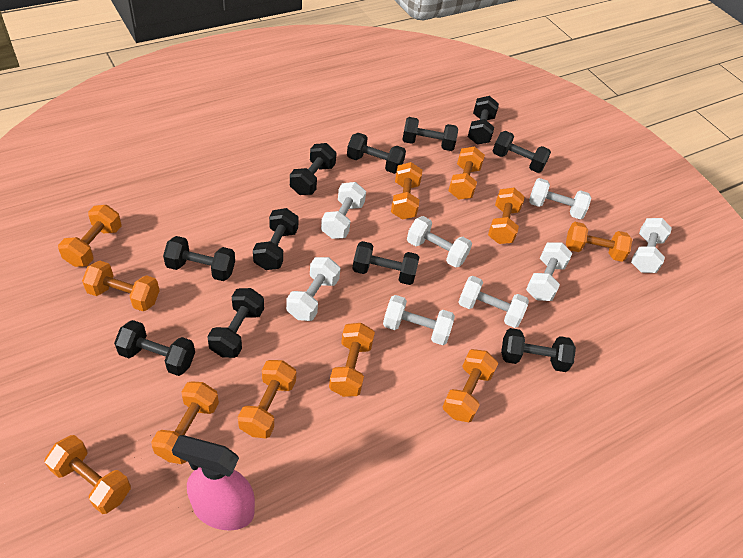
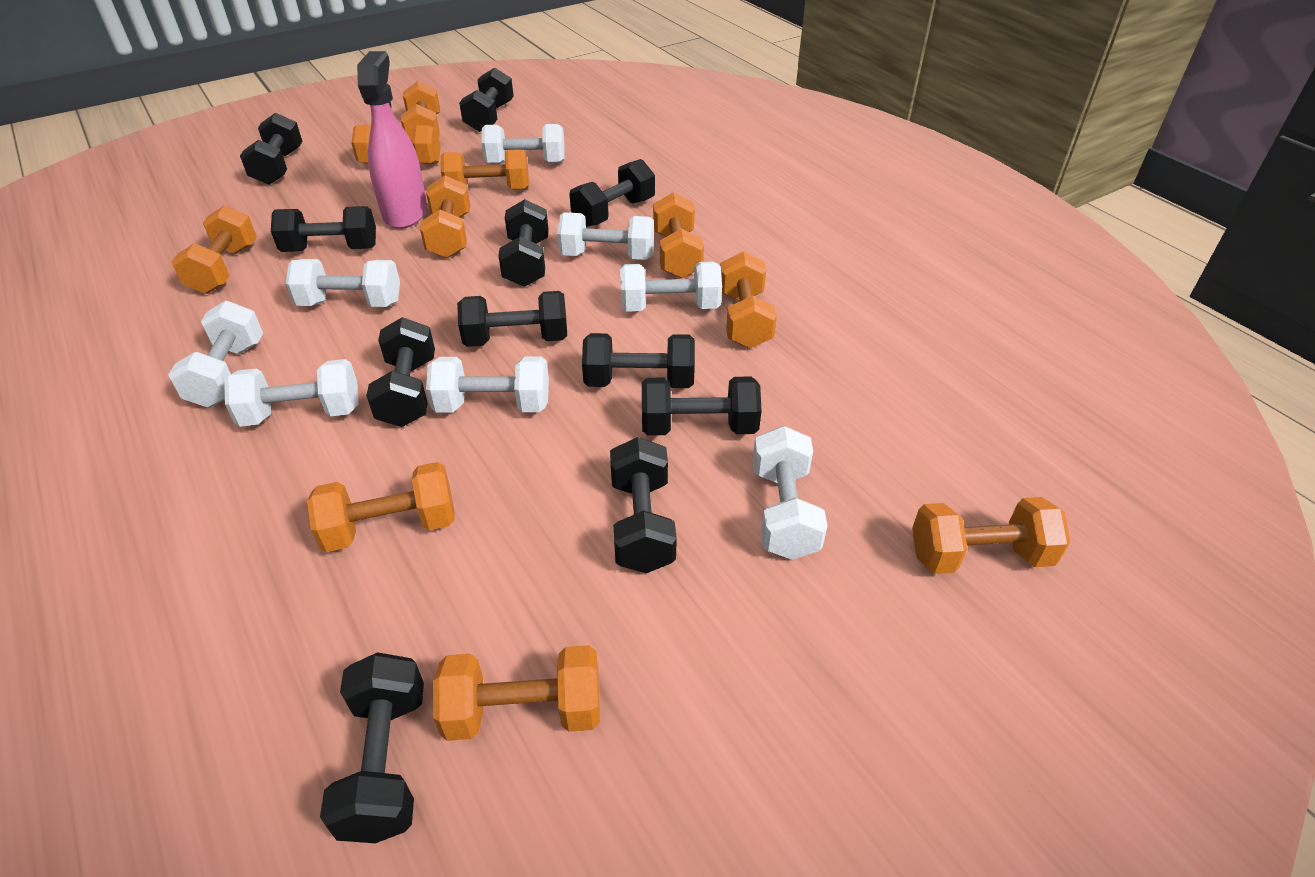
orange dumbbell: 11 -> 10

